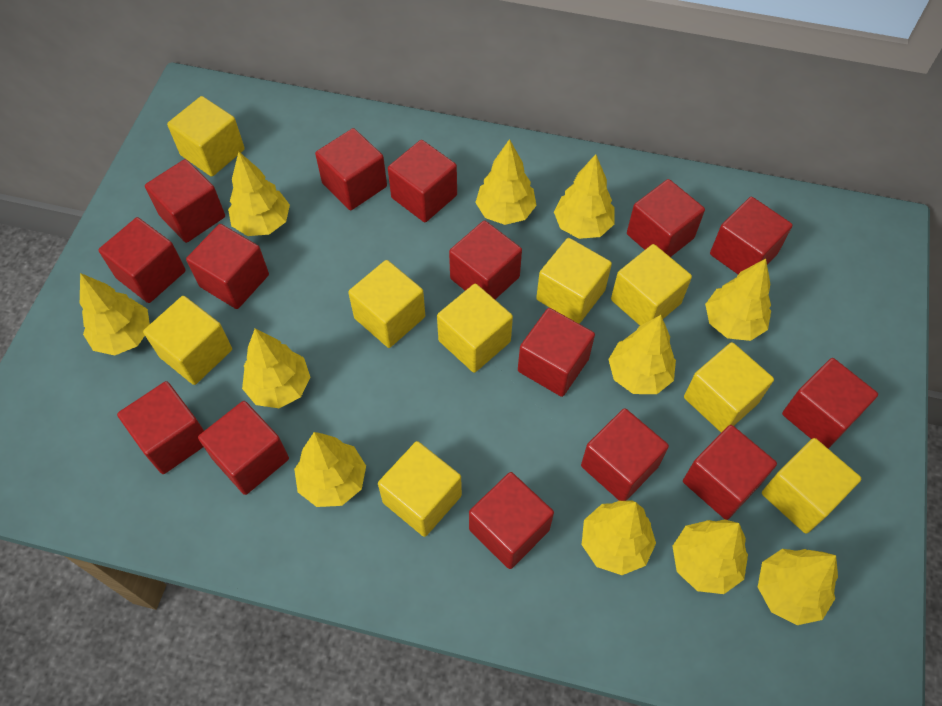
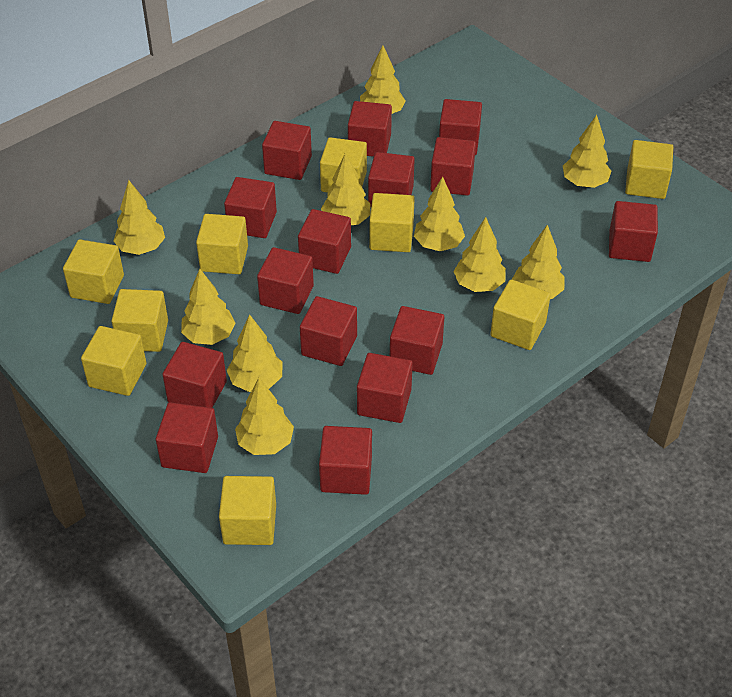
yellow tree: 11 -> 10

